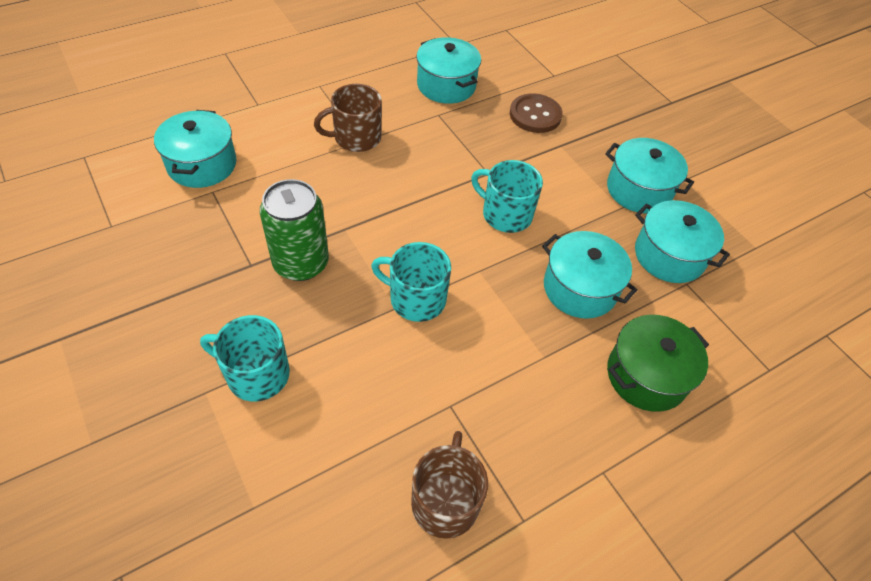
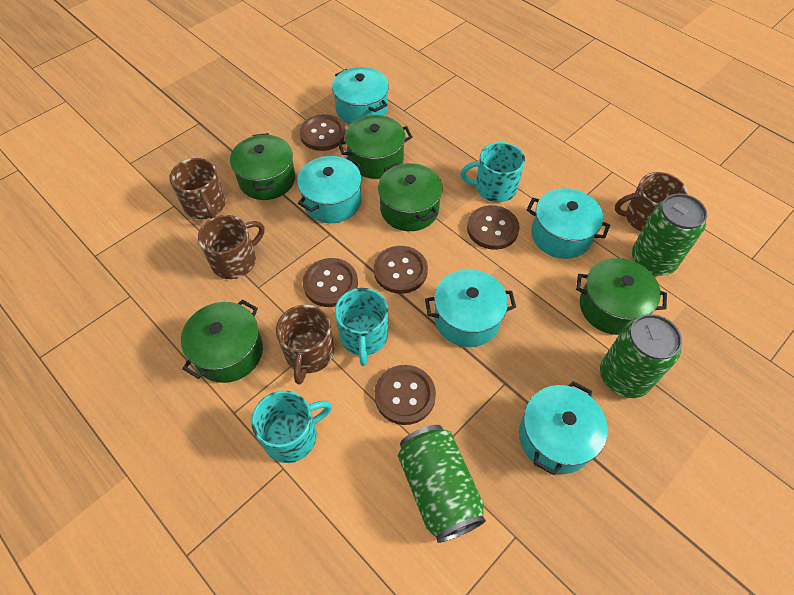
brown button: 1 -> 5
brown mug: 2 -> 4
green can: 1 -> 3
green pot: 1 -> 5

